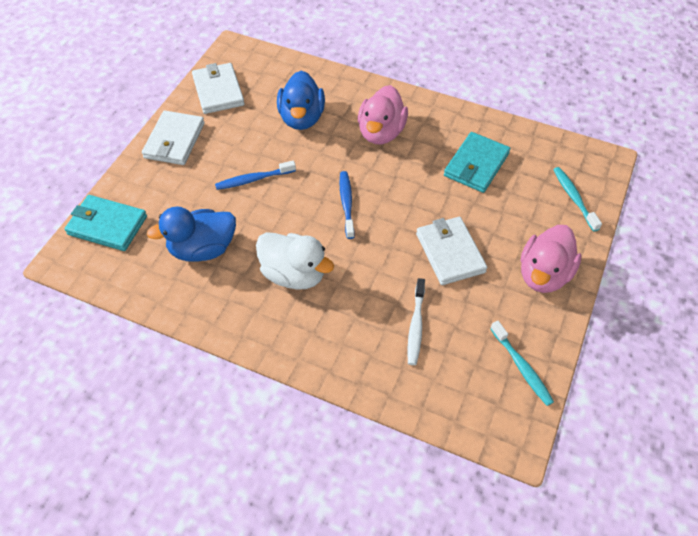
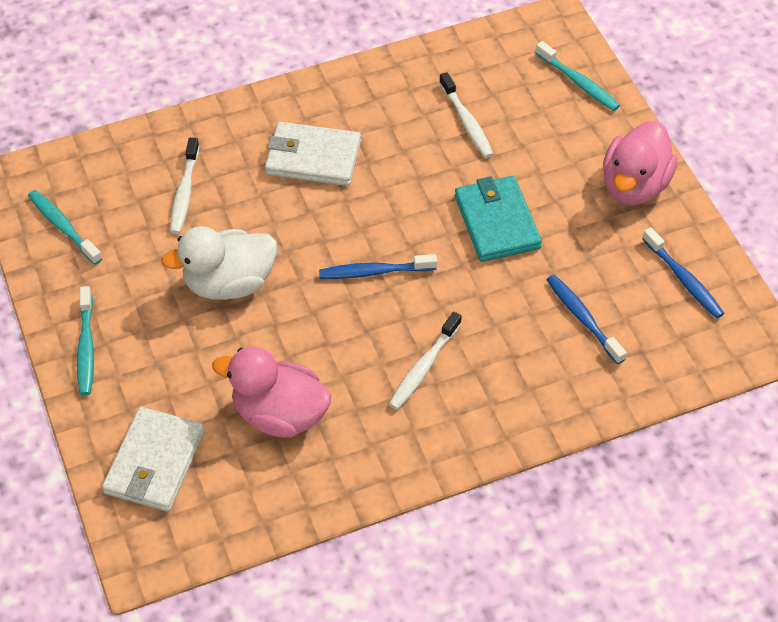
blue duck: 2 -> 0
blue toothbrush: 2 -> 3
turquoise toothbrush: 2 -> 3
turquoise wallet: 2 -> 1
white toothbrush: 1 -> 3
white wallet: 3 -> 2

